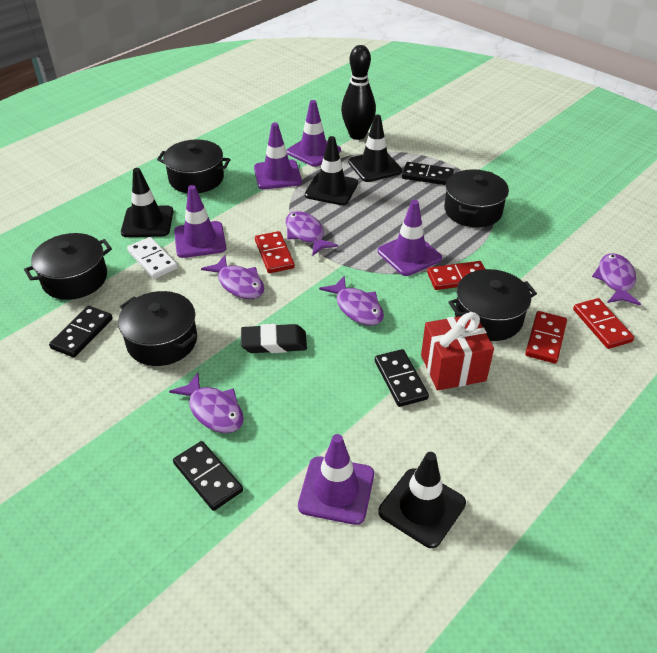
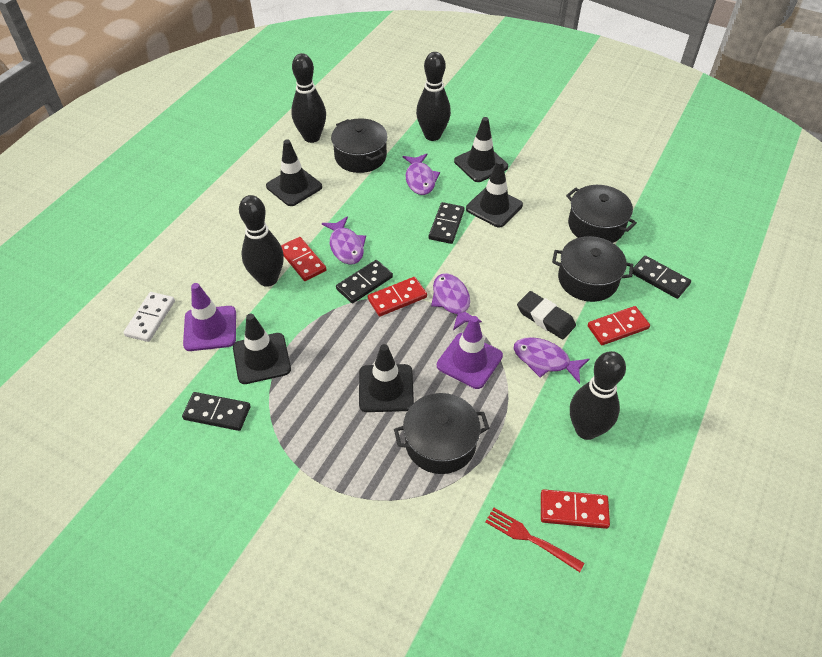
black bowling pin: 1 -> 4
black pot: 5 -> 4
black traffic cone: 4 -> 5
purple fish: 5 -> 4
purple traffic cone: 5 -> 2
red fork: 0 -> 1
red gift: 1 -> 0

